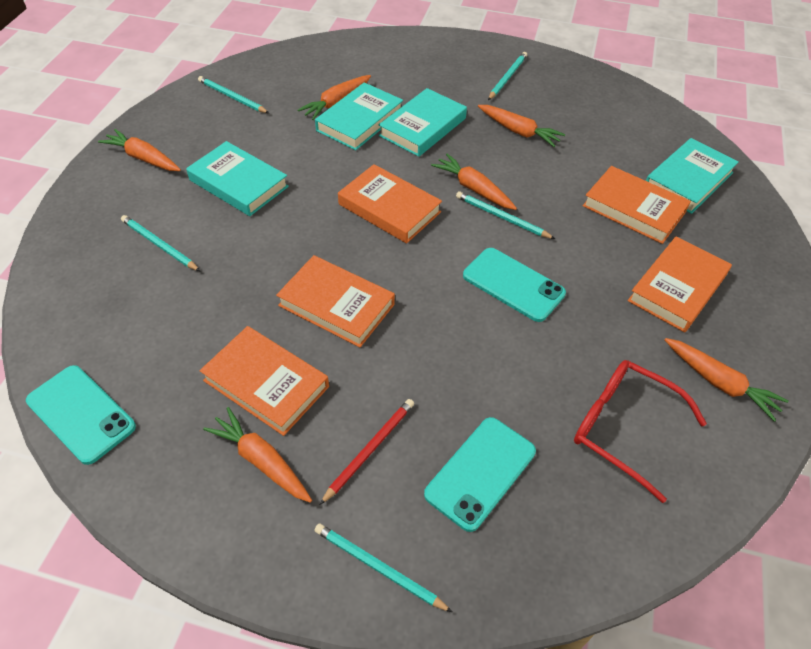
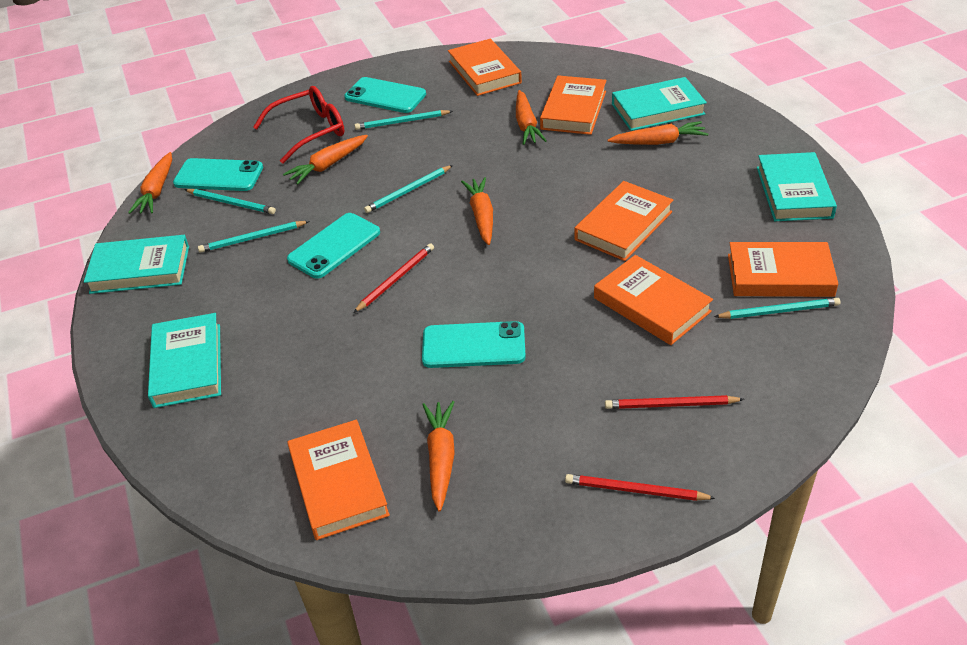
orange book: 5 -> 6
red pencil: 1 -> 3
turquoise phone: 3 -> 4

